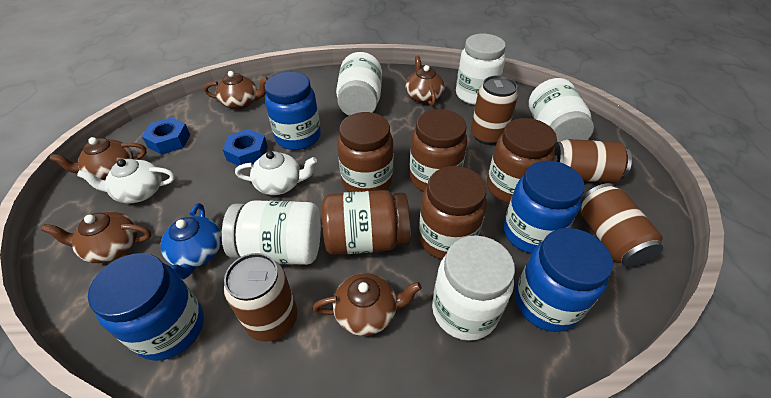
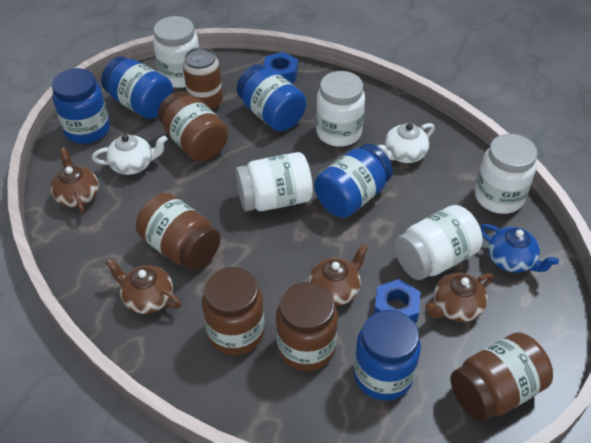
blue jar: 4 -> 5
brown can: 4 -> 1
brown teapot: 5 -> 4

